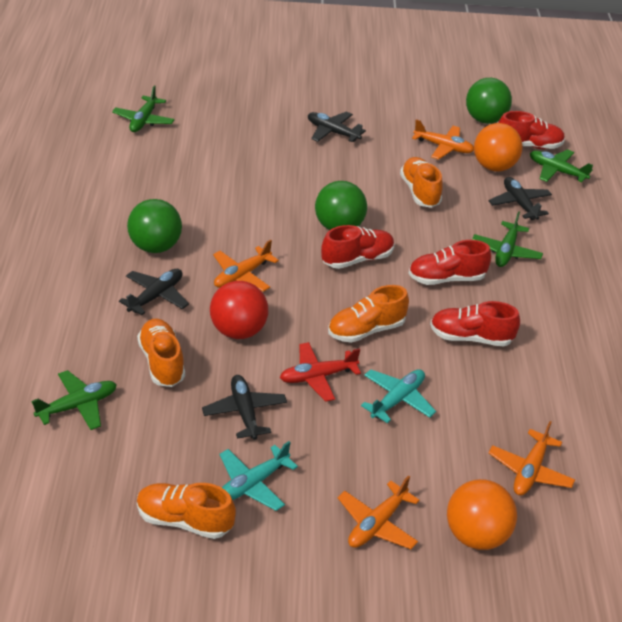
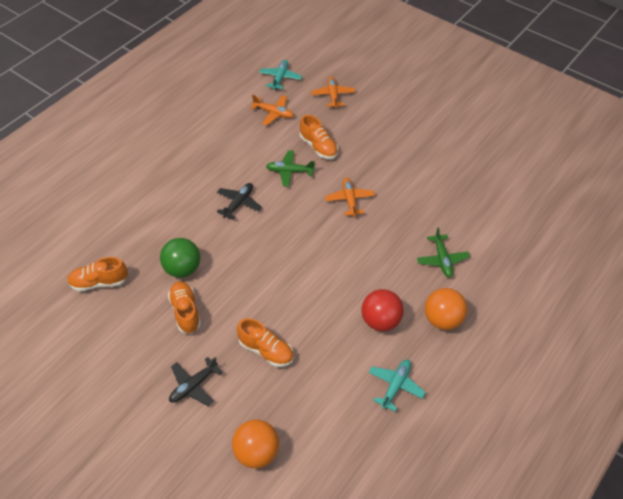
black plane: 4 -> 2
green ball: 3 -> 1
green plane: 4 -> 2
orange plane: 4 -> 3
red plane: 1 -> 0
red shoe: 4 -> 0

